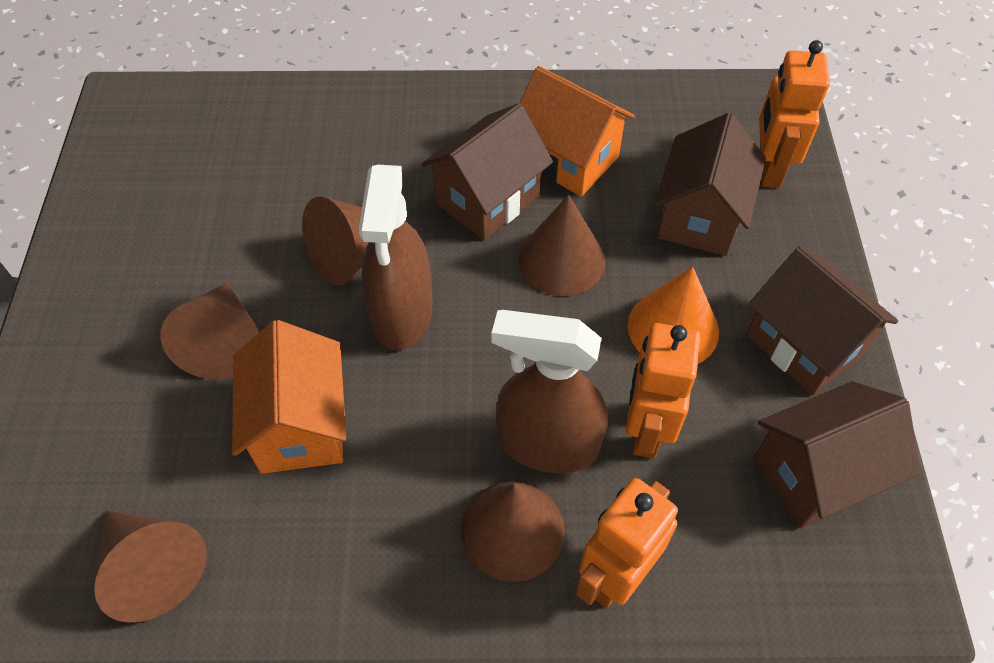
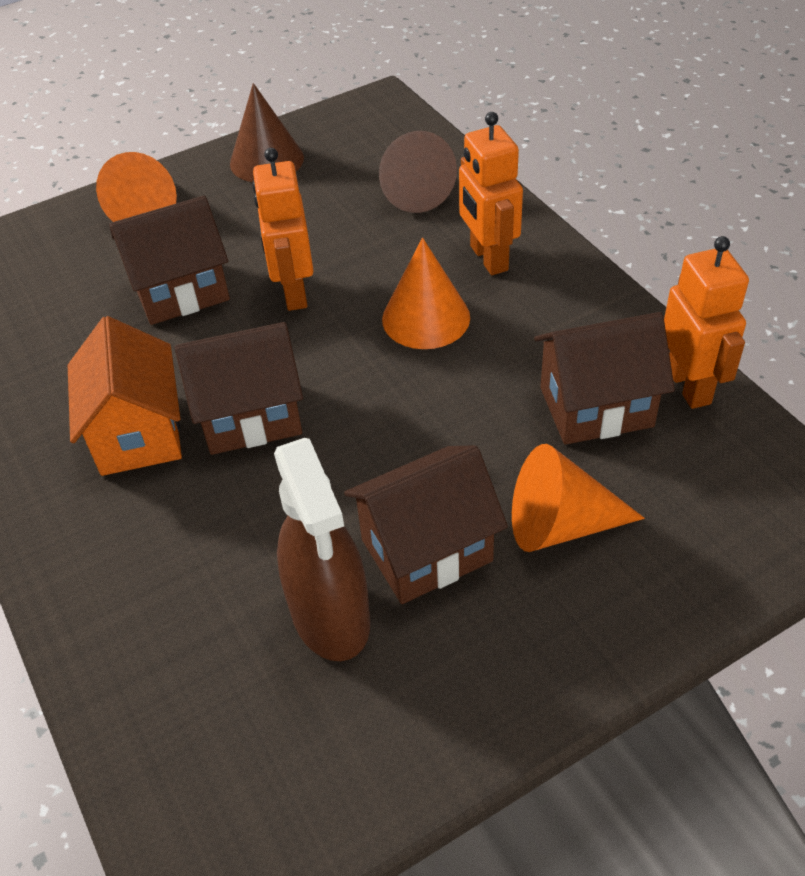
brown cone: 5 -> 2
brown spray bottle: 2 -> 1
orange cone: 1 -> 3
orange house: 2 -> 1

